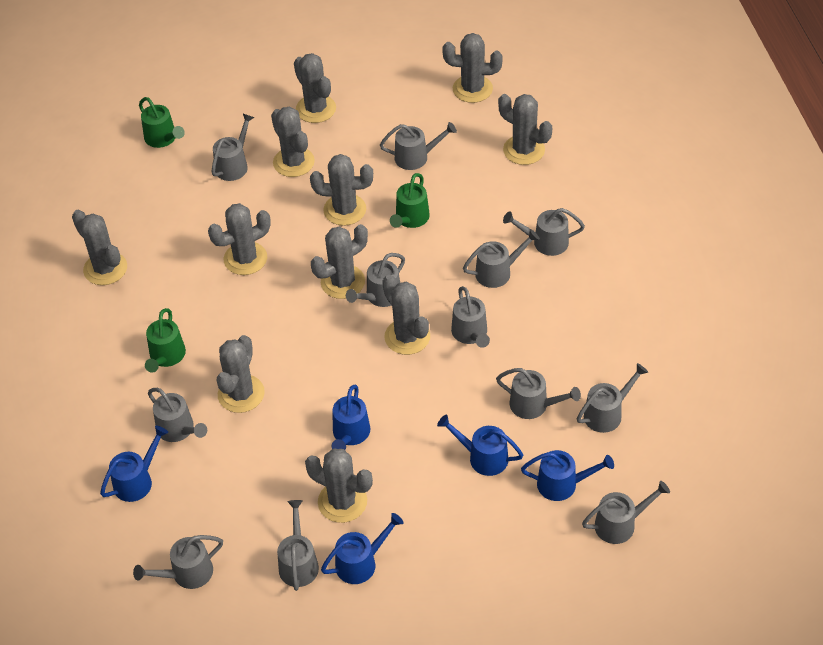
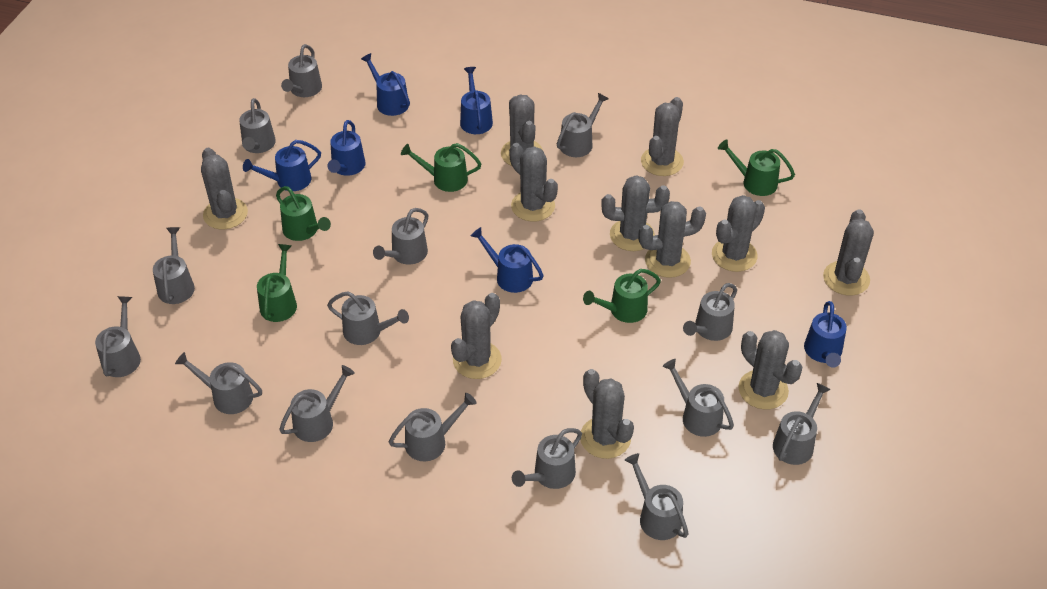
blue watering can: 5 -> 6
green watering can: 3 -> 5
grey watering can: 12 -> 15

